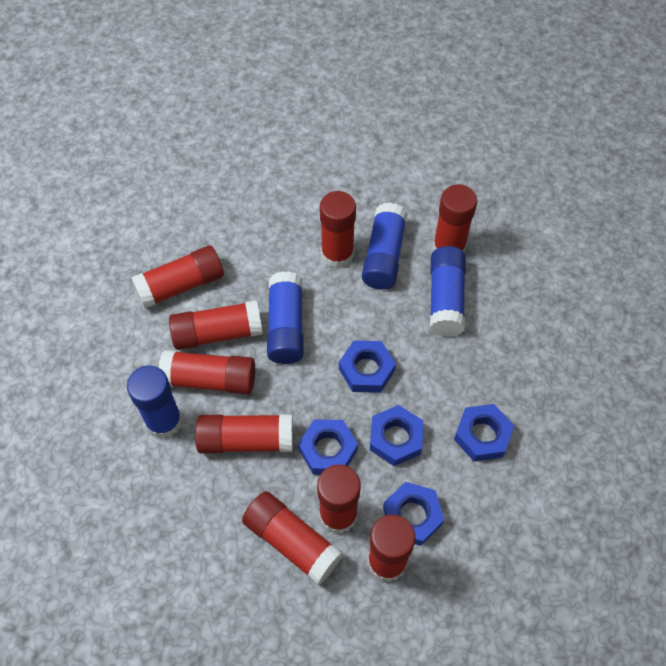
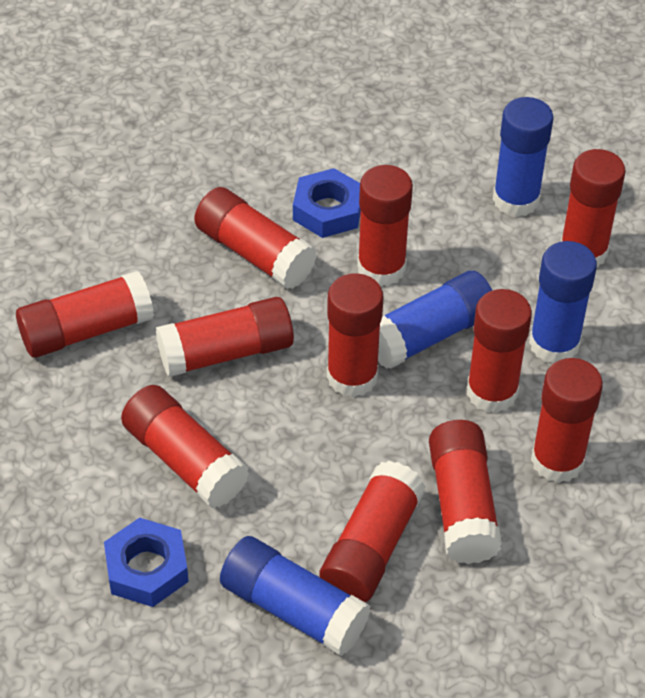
blue nut: 5 -> 2
red glue stick: 9 -> 11

